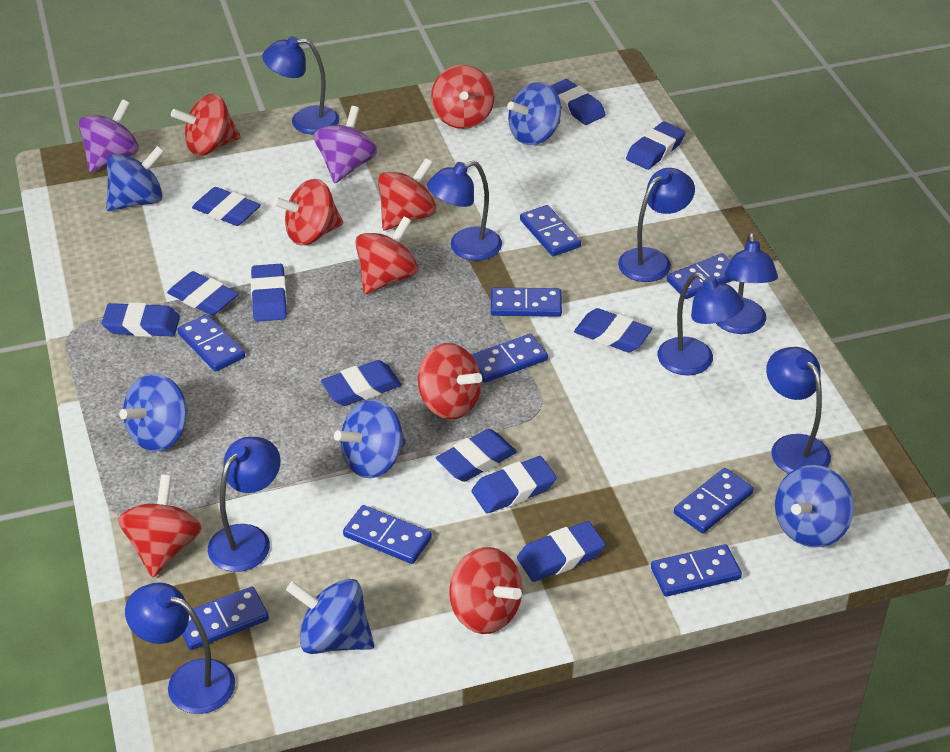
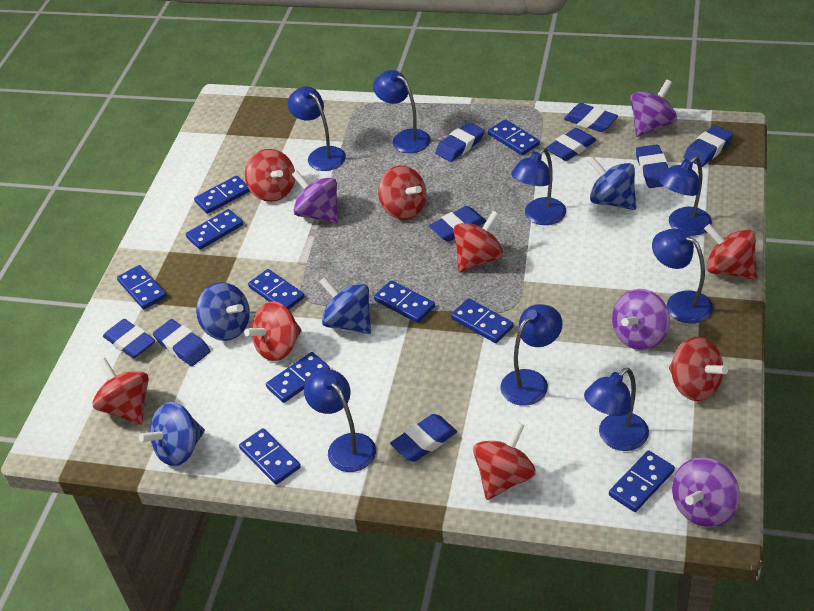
blue domino: 9 -> 10
blue eraser: 11 -> 9
blue spinning top: 6 -> 4
purple spinning top: 2 -> 4

